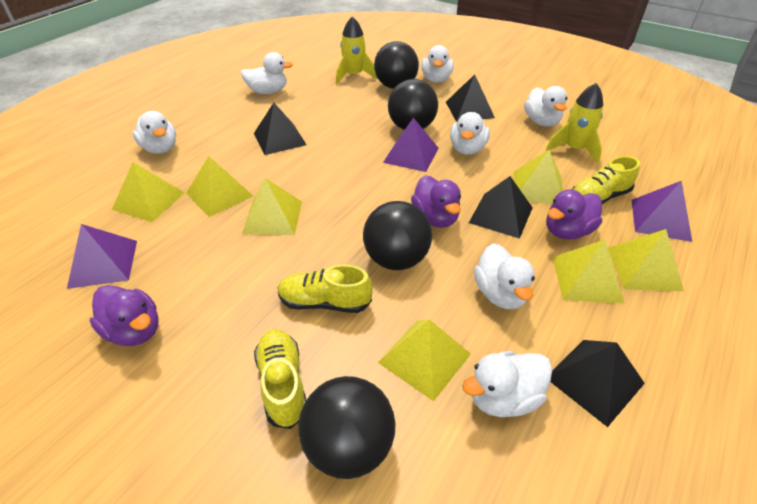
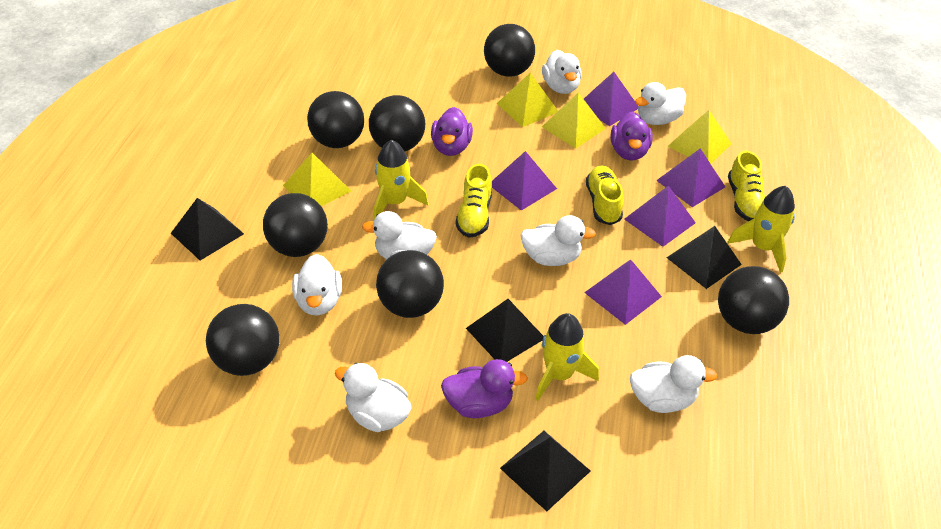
black ball: 4 -> 7
purple pyramid: 3 -> 5
yellow pyramid: 7 -> 4
yellow rocket: 2 -> 3

